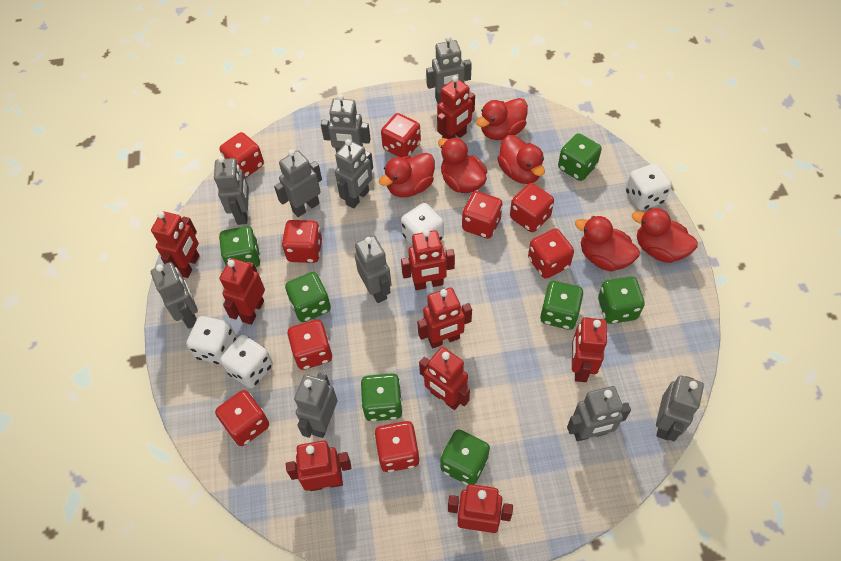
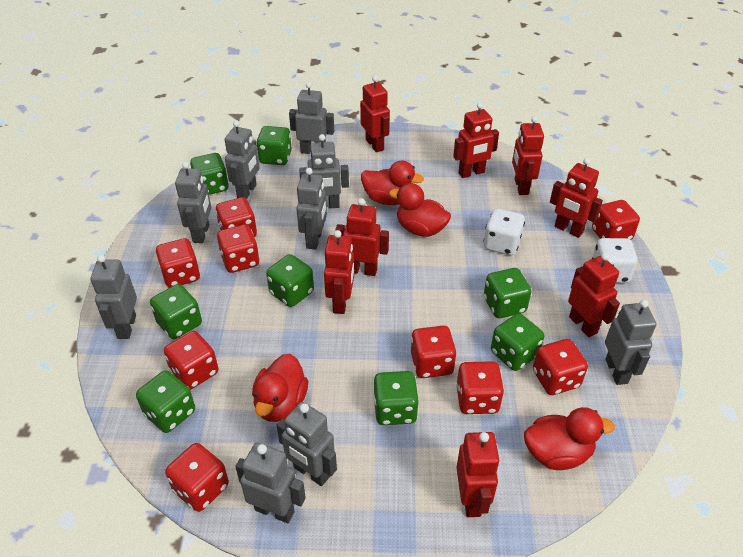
green dice: 7 -> 8
grey robot: 10 -> 9
red duck: 6 -> 4
red robot: 9 -> 8
white dice: 4 -> 2

